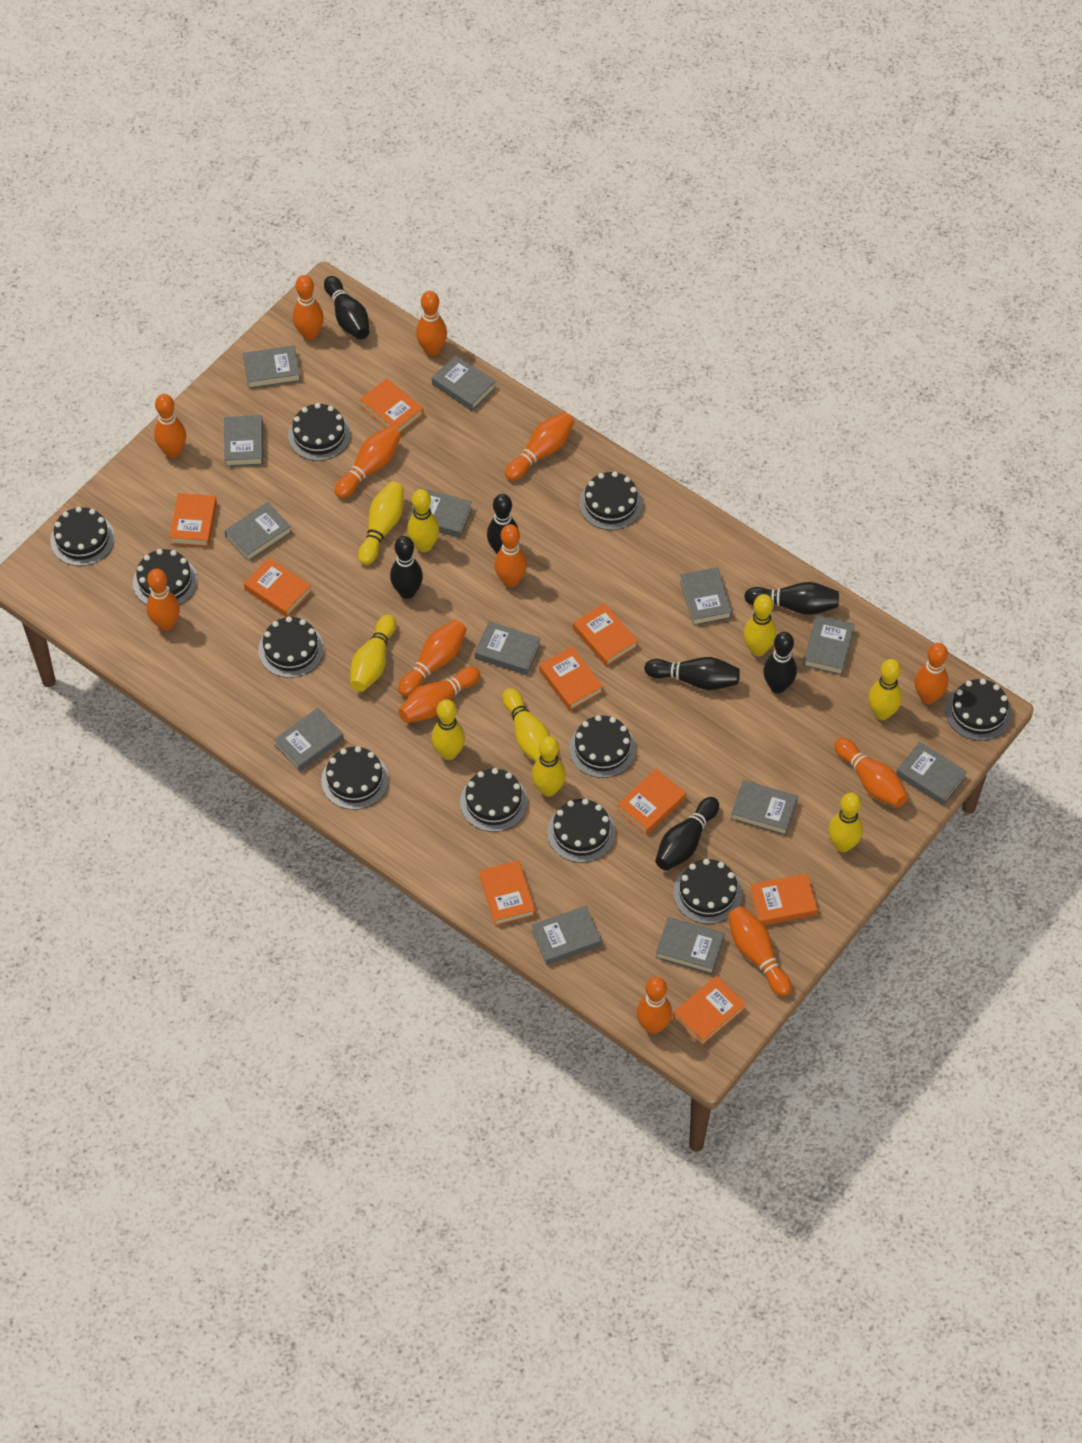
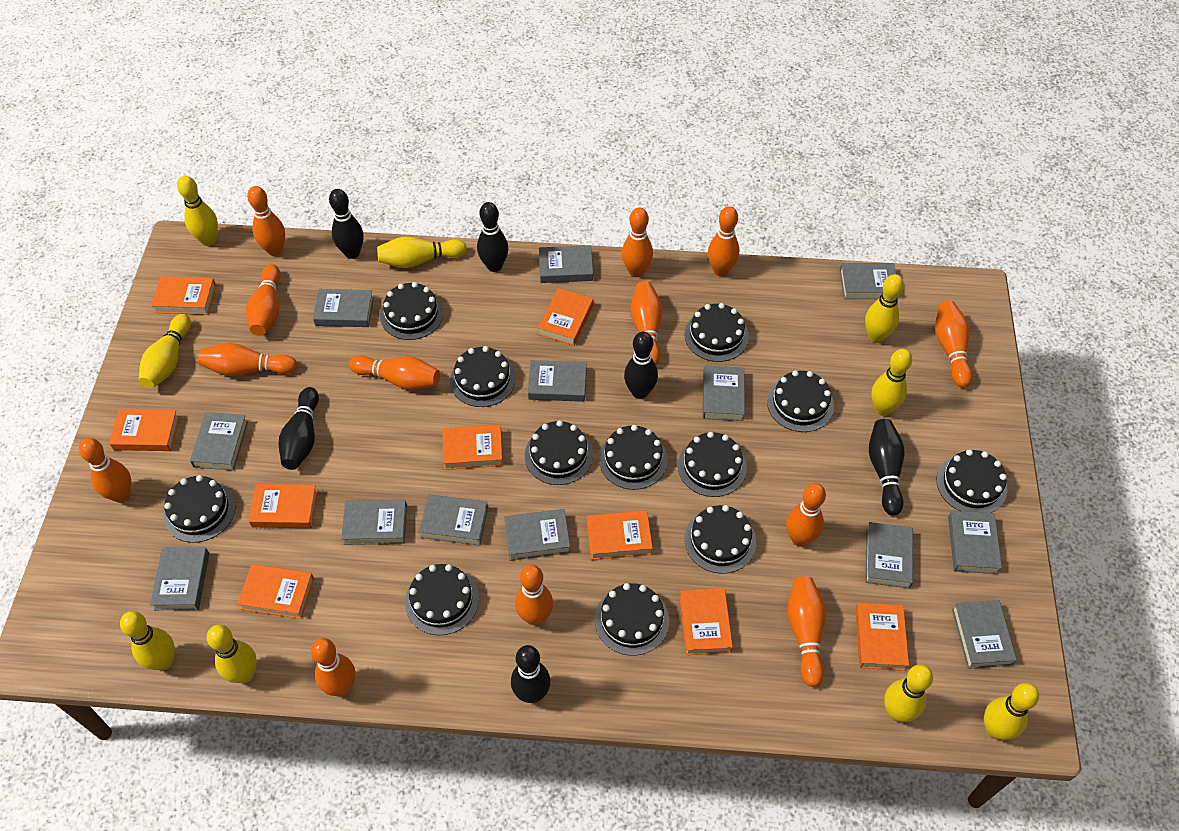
black bowling pin: 7 -> 6
black cake: 11 -> 12

